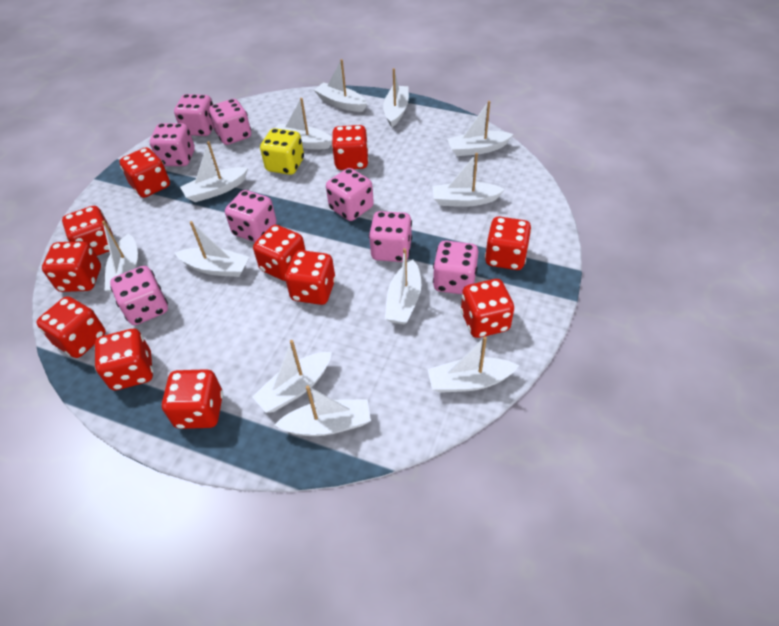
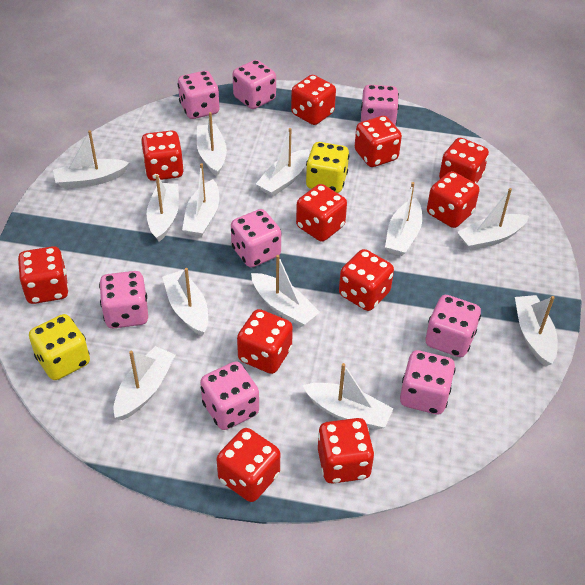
yellow dice: 1 -> 2

